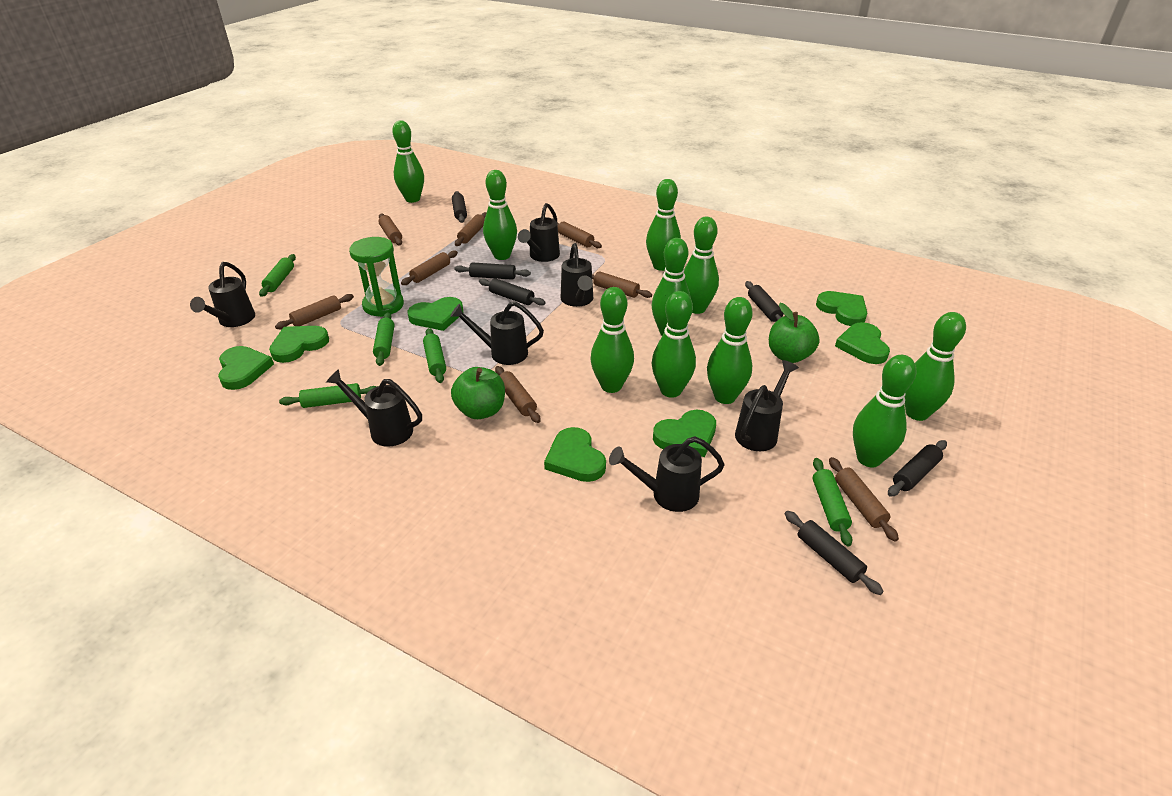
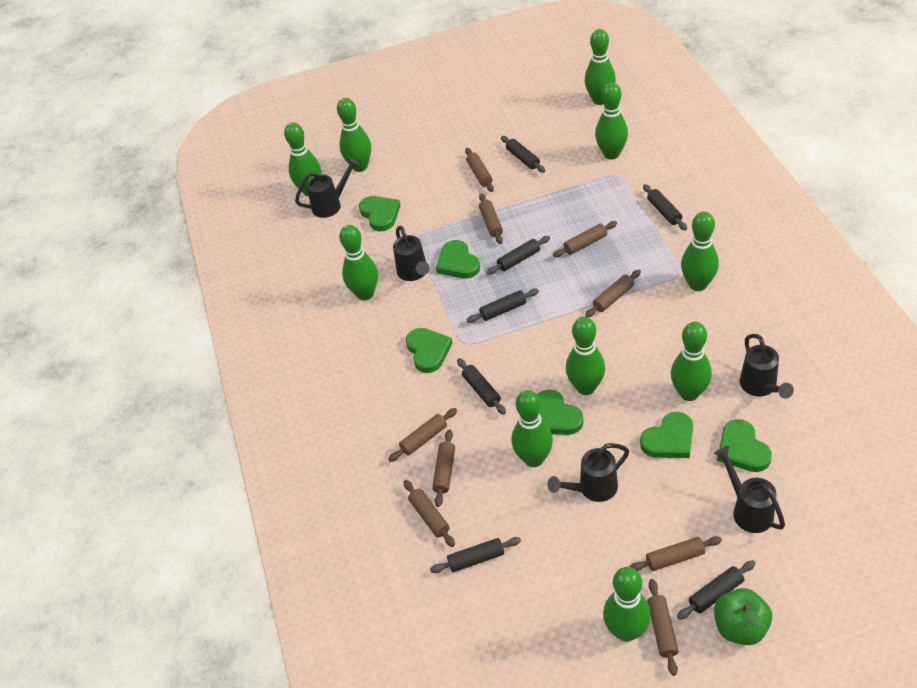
black rolling pin: 6 -> 7
black watering can: 7 -> 5
brown rolling pin: 8 -> 9
green apple: 2 -> 1
green heart: 7 -> 6
green hourglass: 1 -> 0
green rolling pin: 5 -> 0

